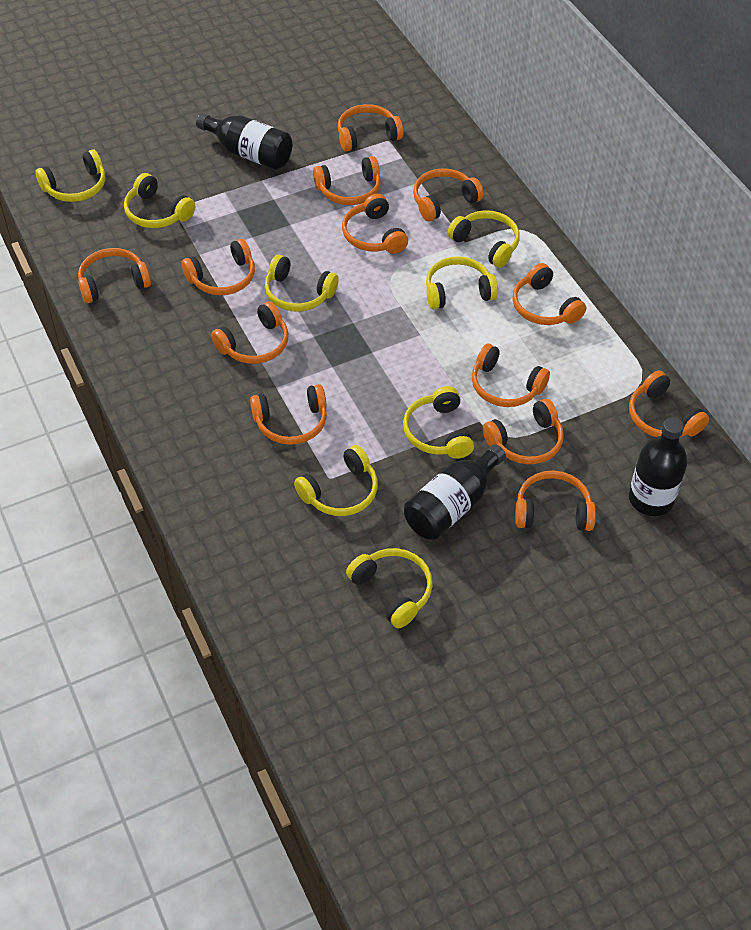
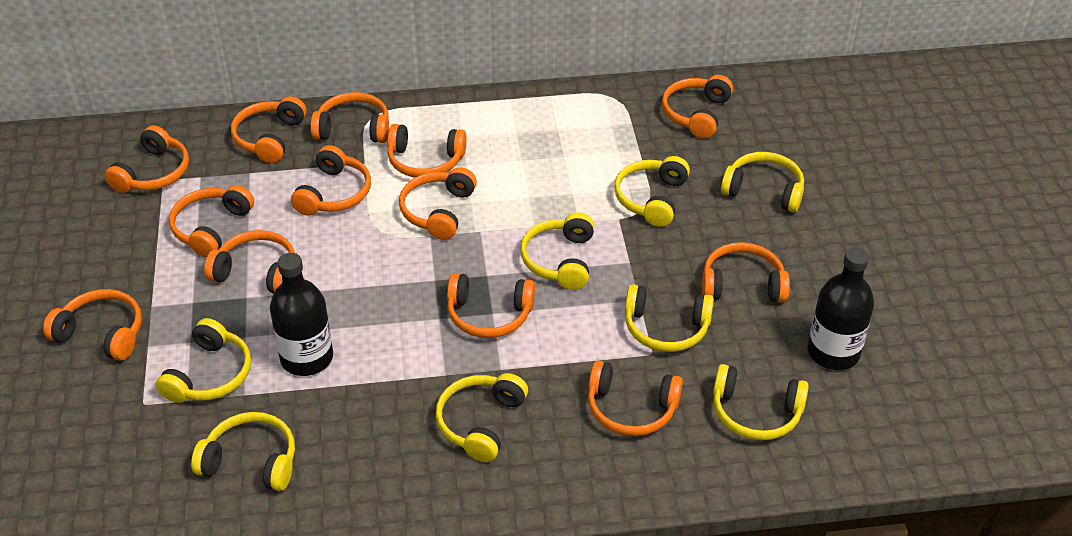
black bottle: 3 -> 2

